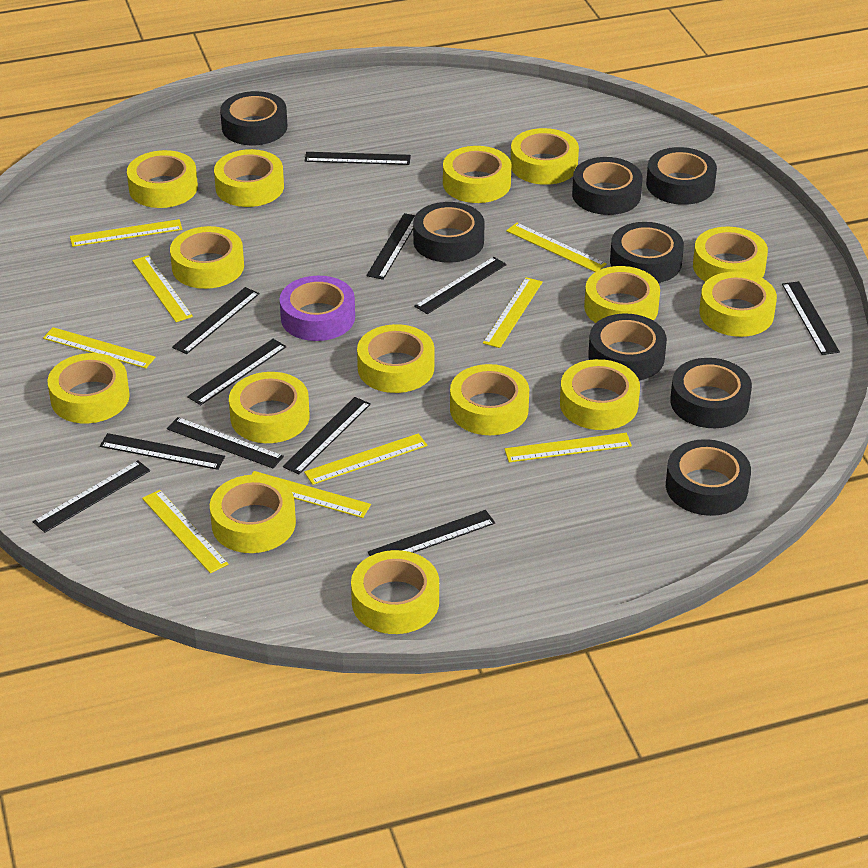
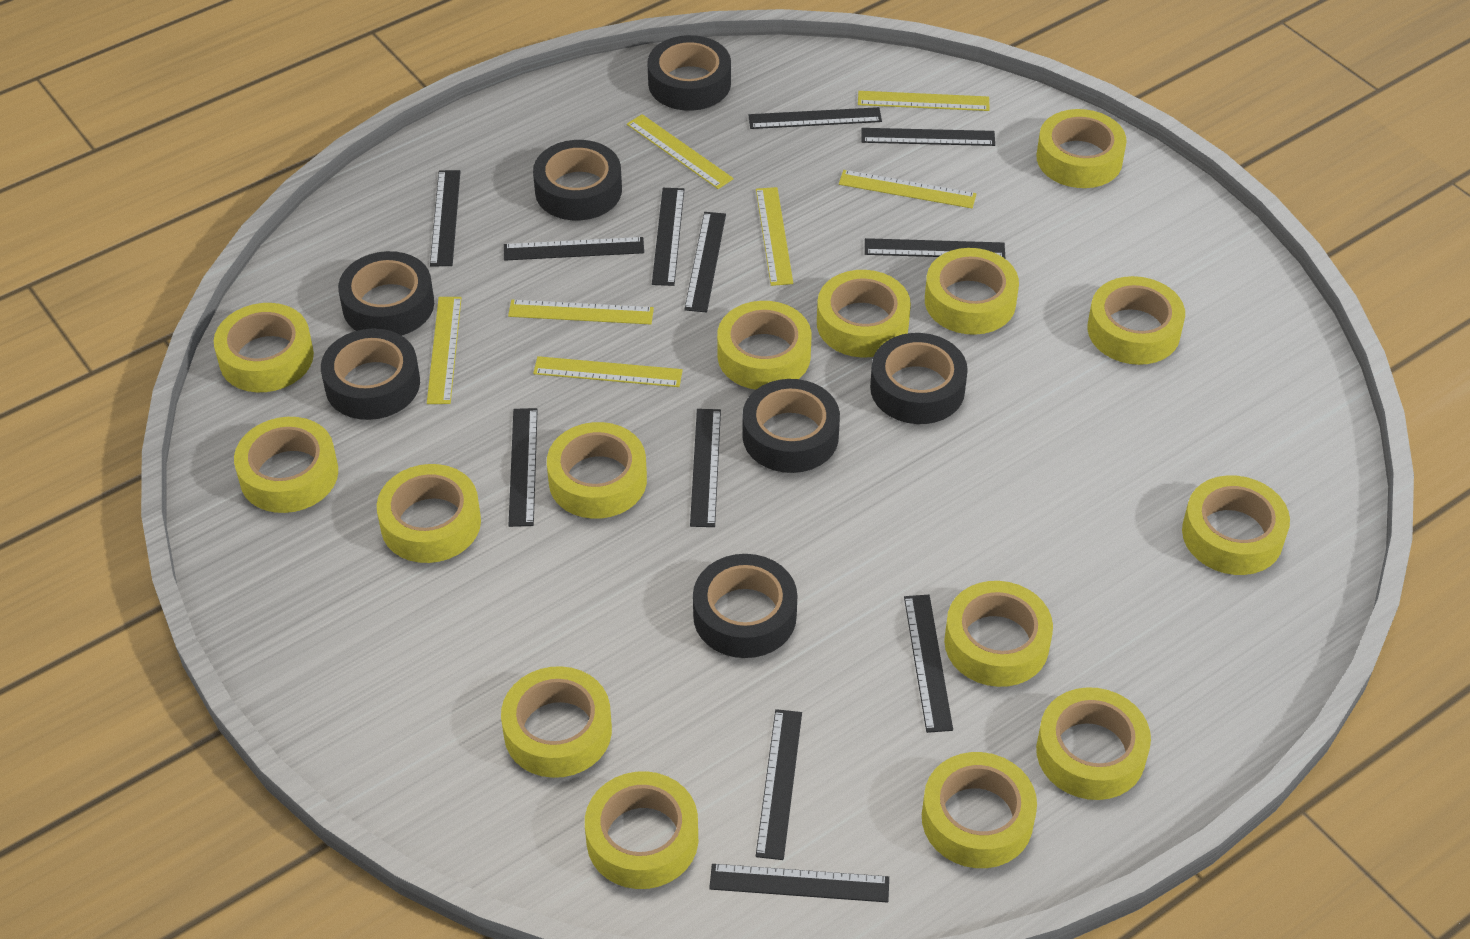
black ruler: 11 -> 12
black tape: 8 -> 7
purple tape: 1 -> 0
yellow ruler: 9 -> 7

